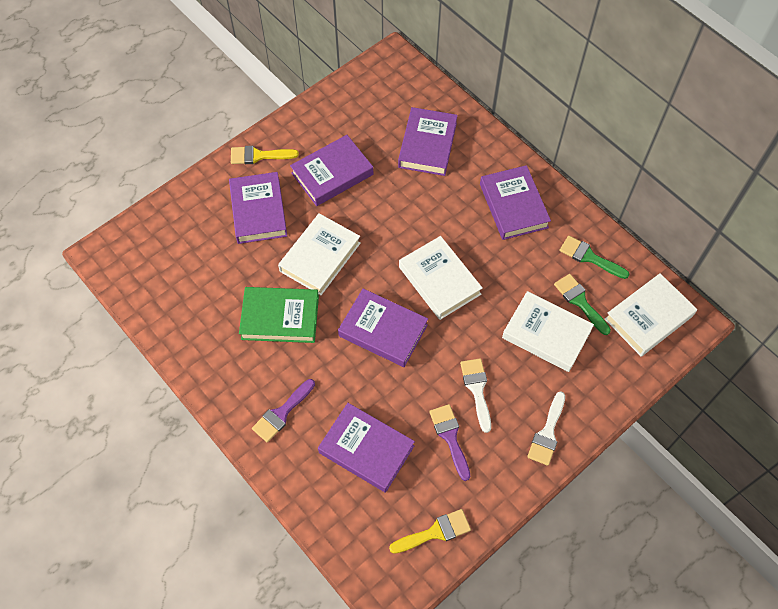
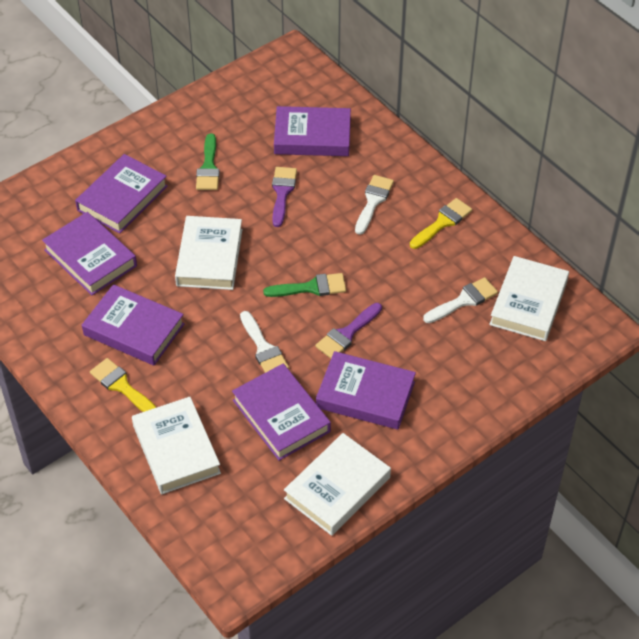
green book: 1 -> 0
white brush: 2 -> 3

